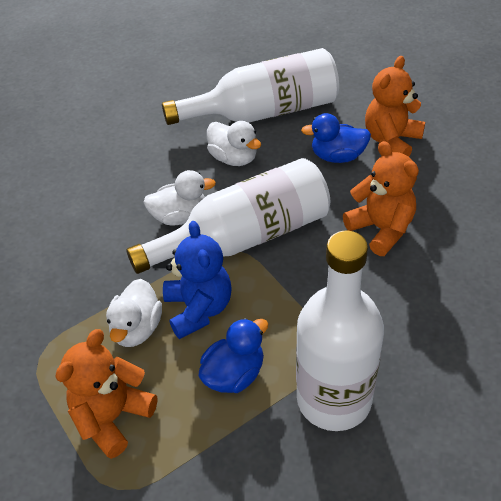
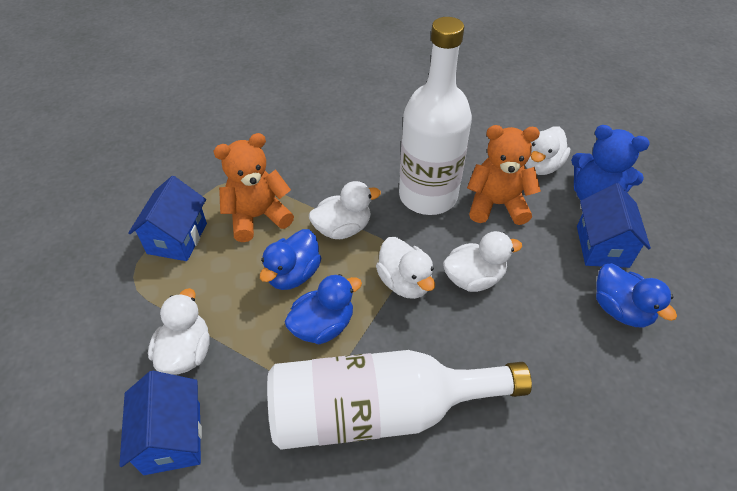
blue duck: 2 -> 3
blue house: 0 -> 3
orange teddy bear: 3 -> 2
white bottle: 3 -> 2
white duck: 3 -> 5

